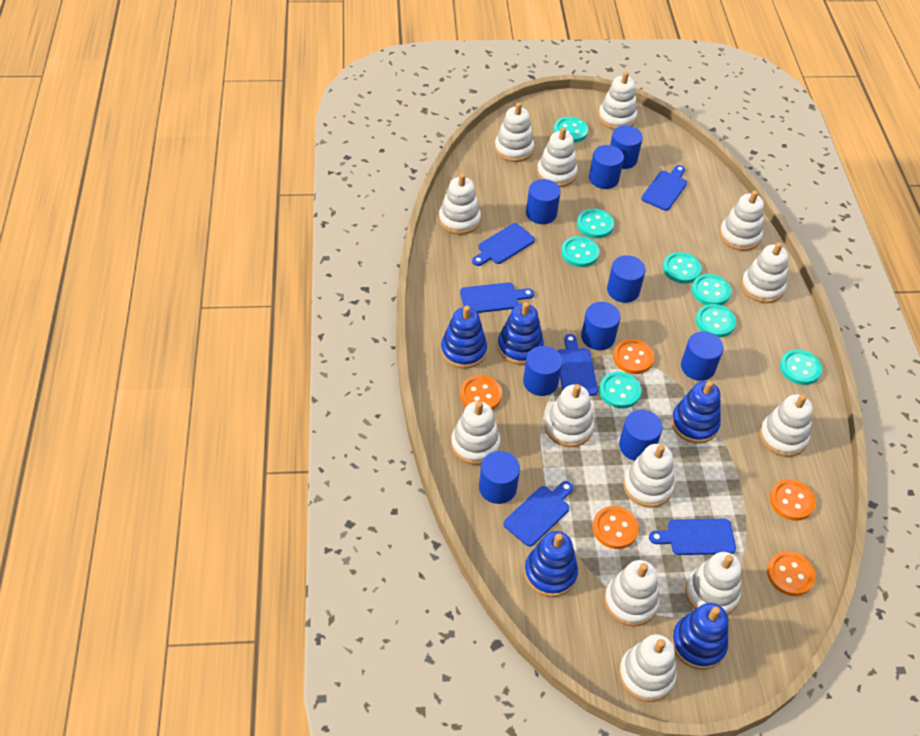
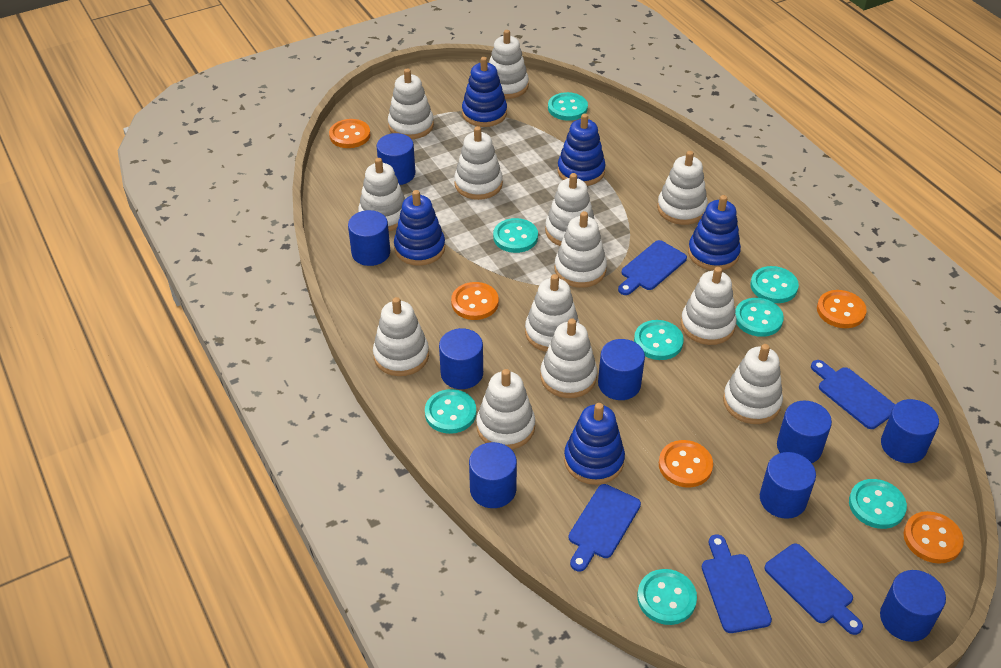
blue cutting board: 6 -> 5

